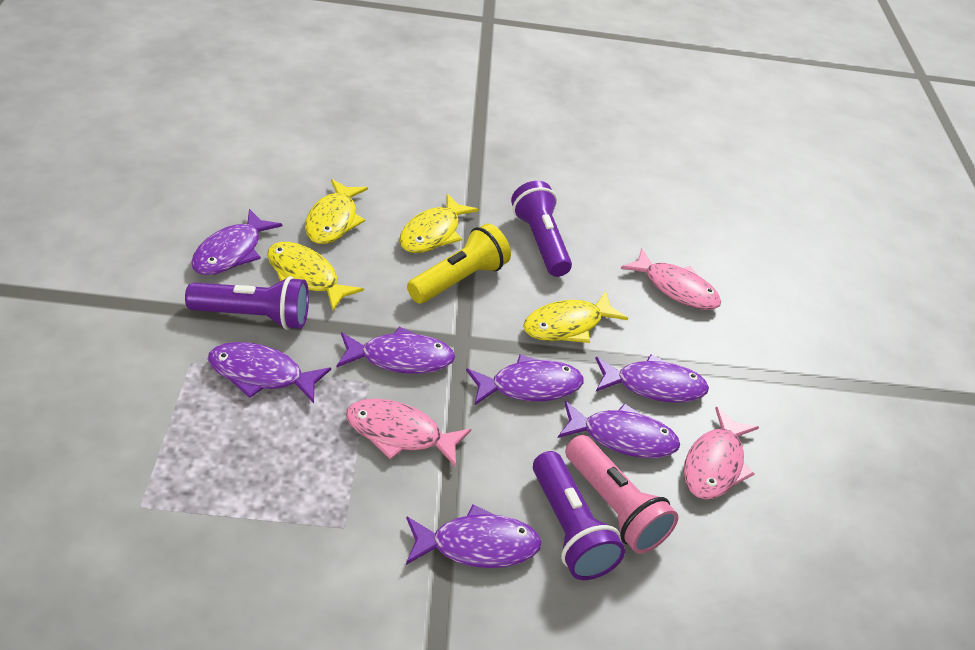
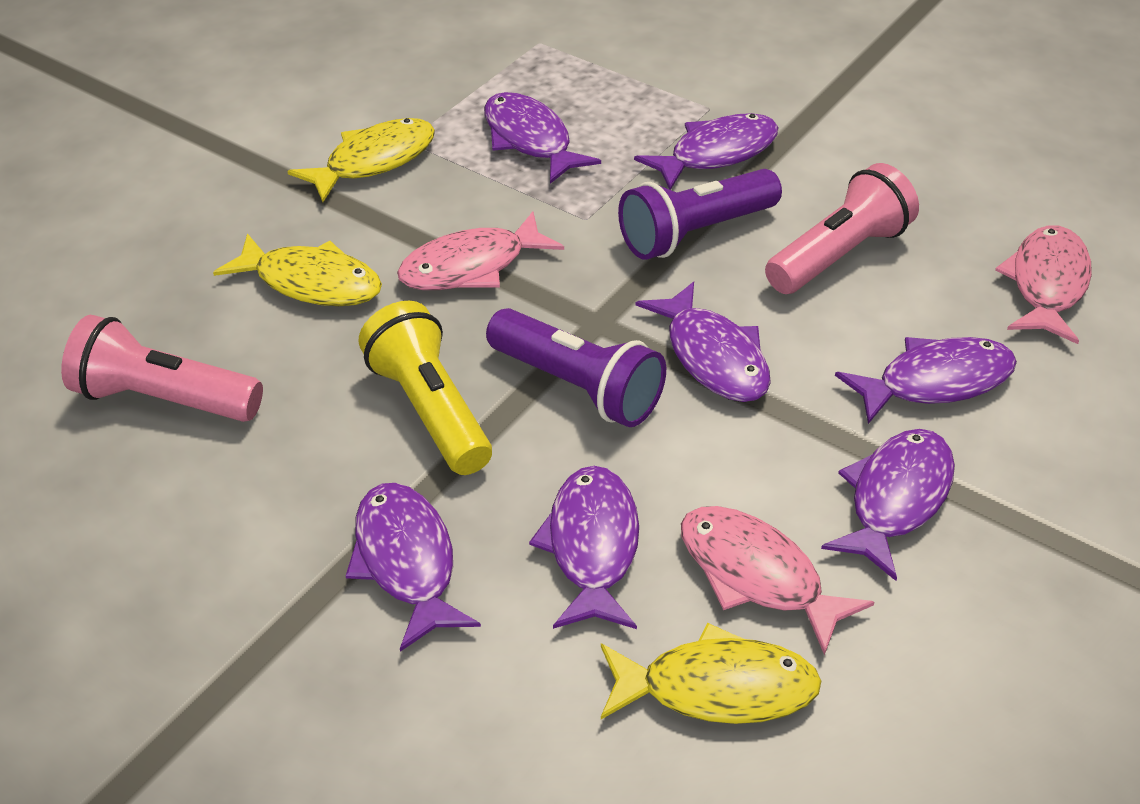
pink flashlight: 1 -> 2
purple flashlight: 3 -> 2
yellow fish: 4 -> 3

